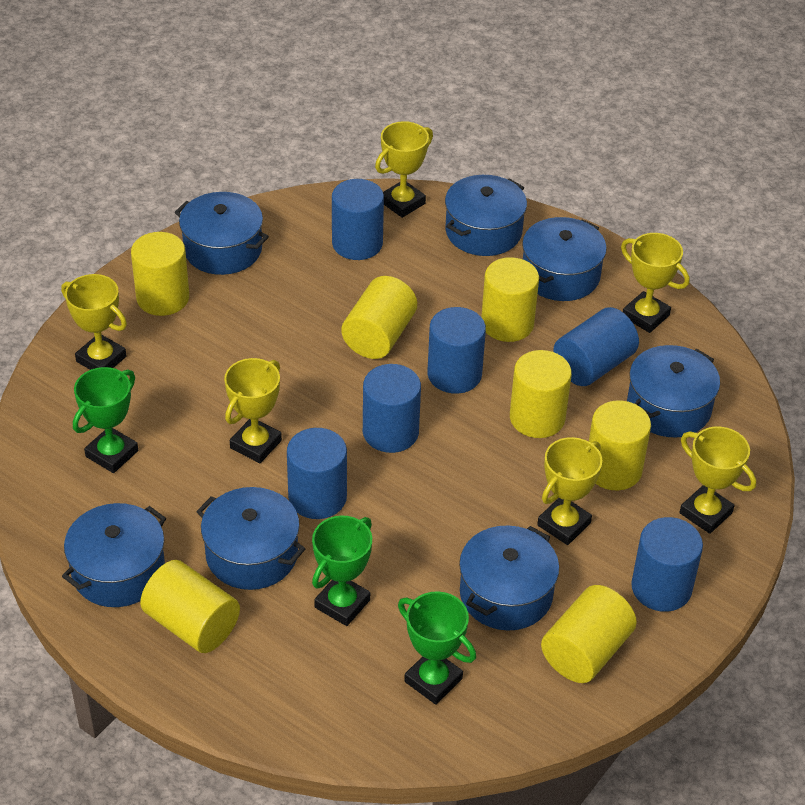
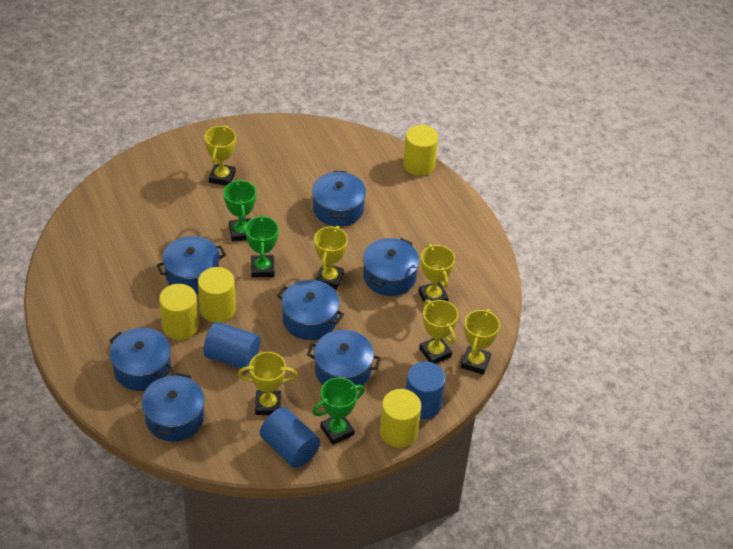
blue cylinder: 6 -> 3
yellow cylinder: 7 -> 4

